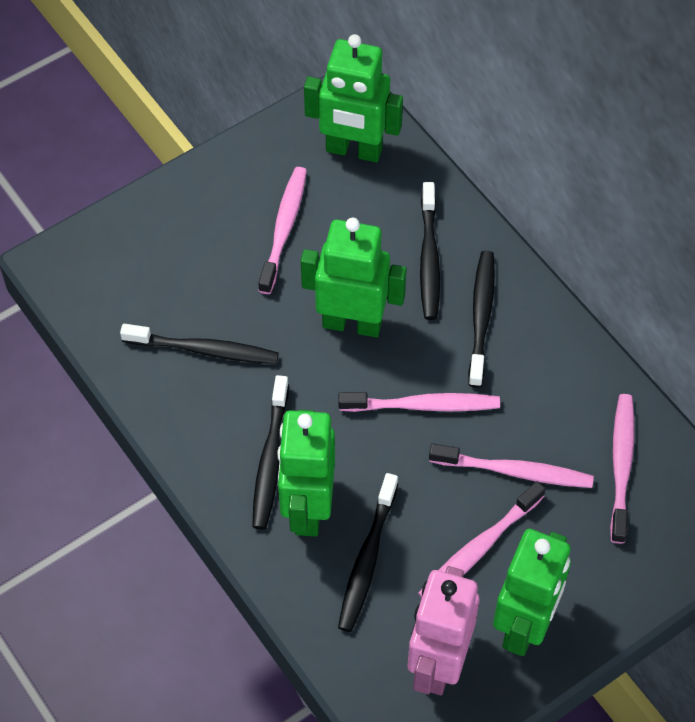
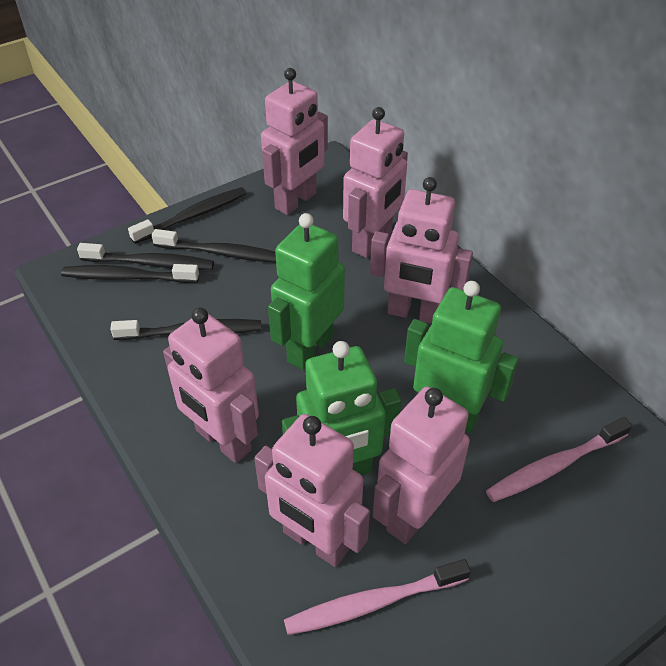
green robot: 4 -> 3
pink robot: 1 -> 6
pink toothbrush: 5 -> 2

